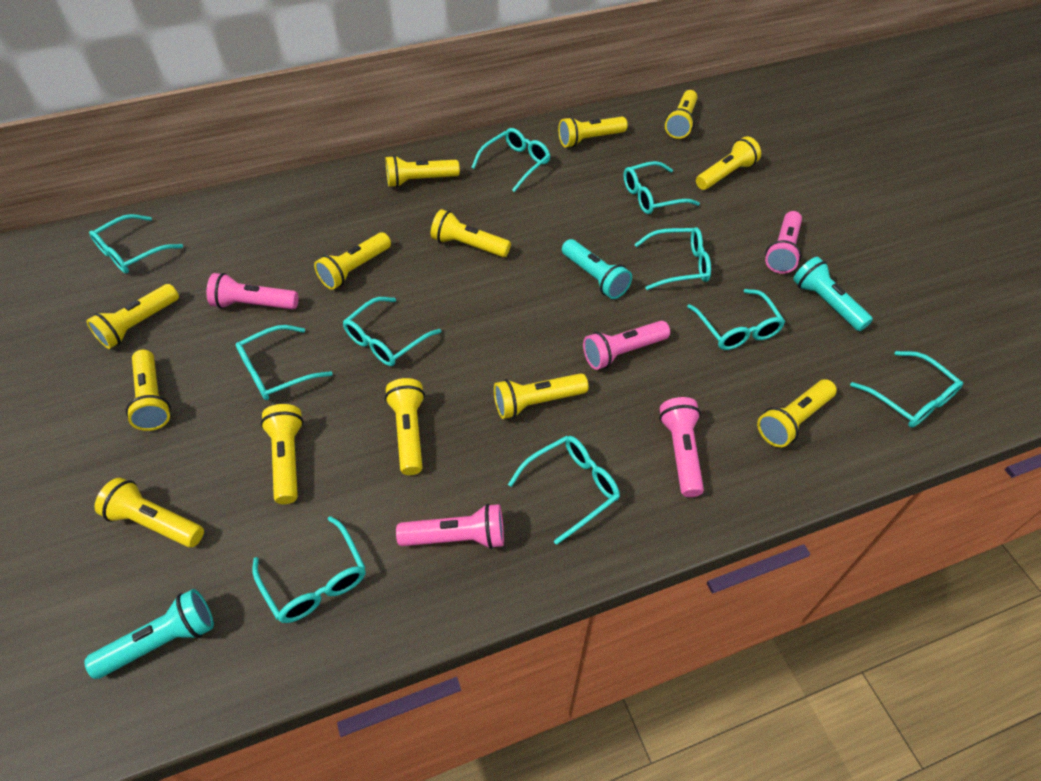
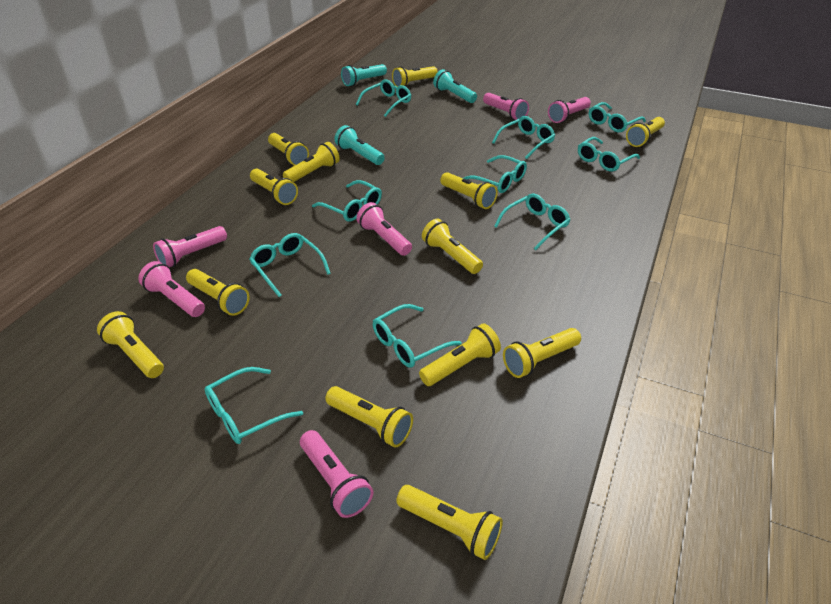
pink flashlight: 5 -> 6

